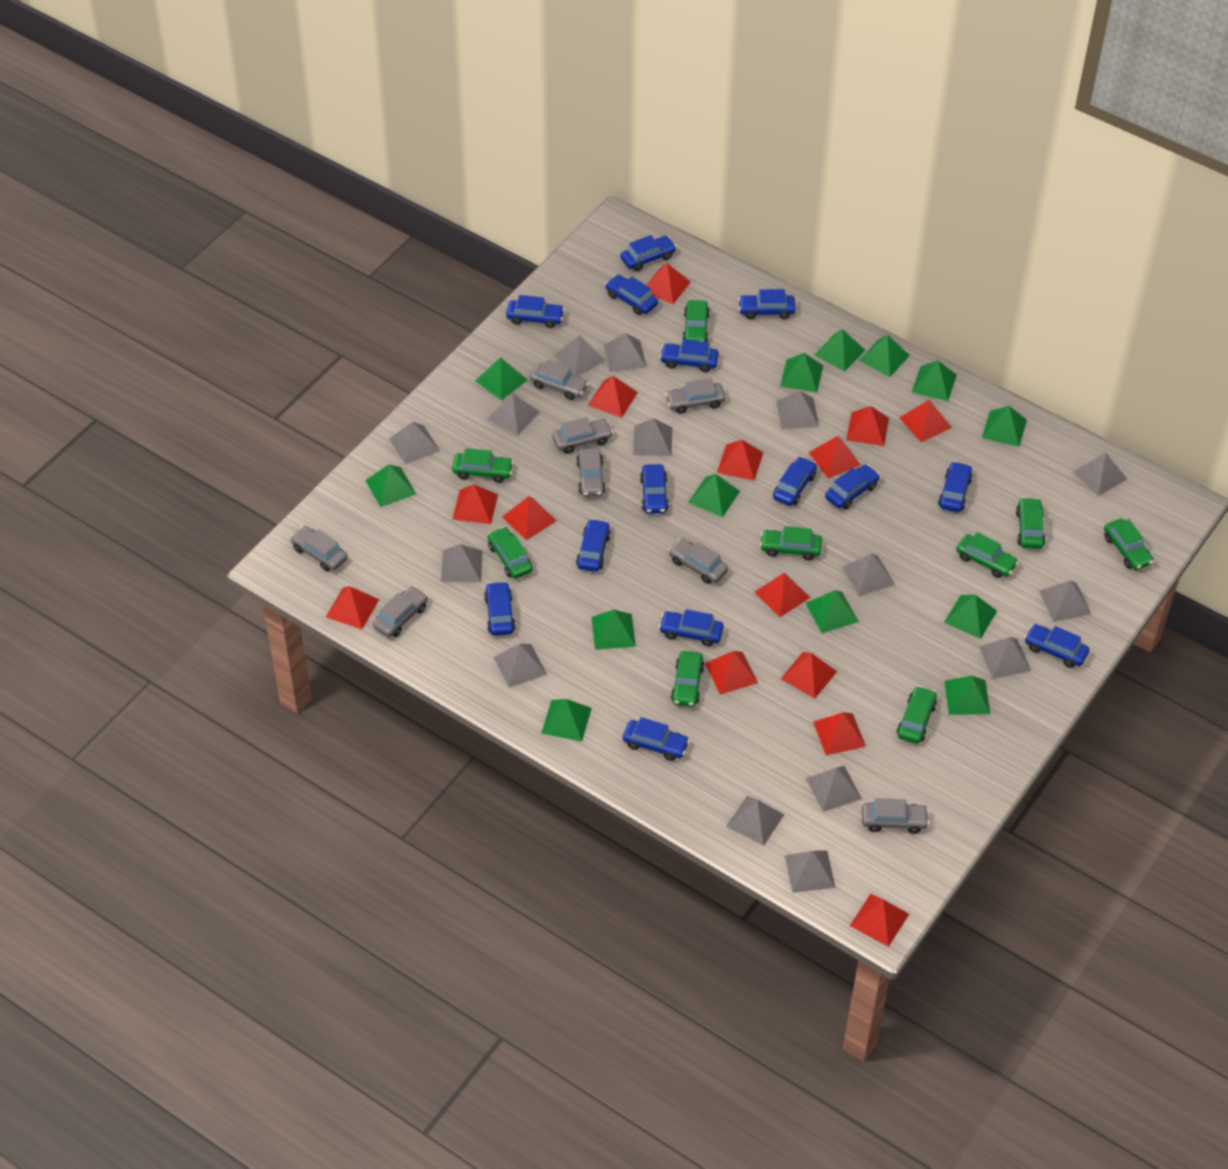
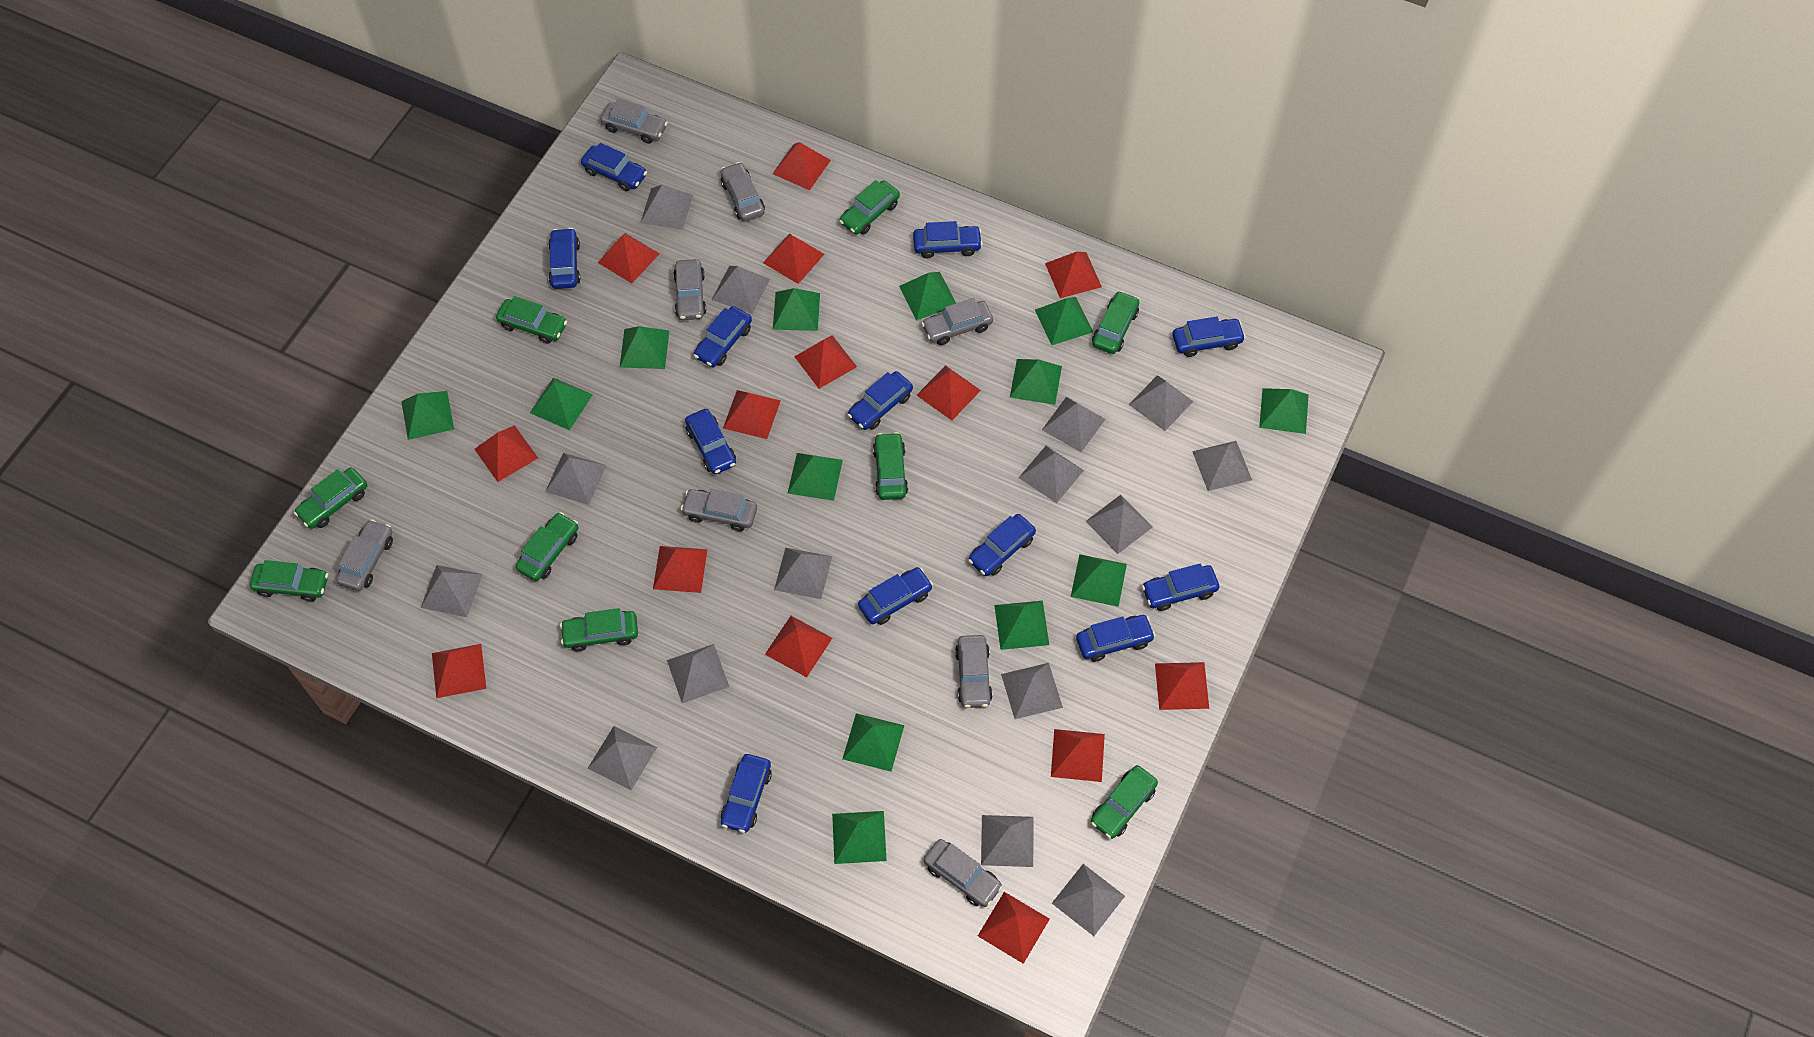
blue car: 14 -> 12

